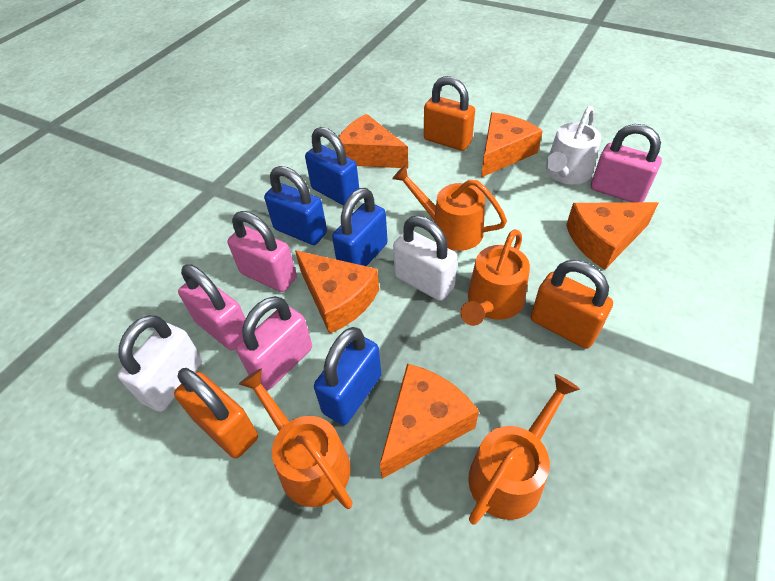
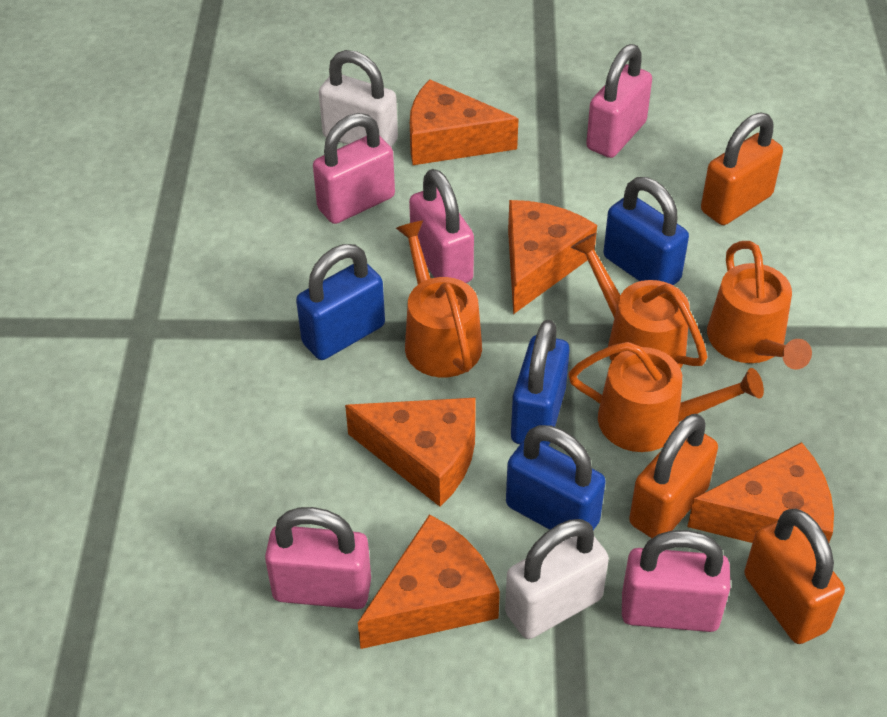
pink padlock: 4 -> 5
white watering can: 1 -> 0

